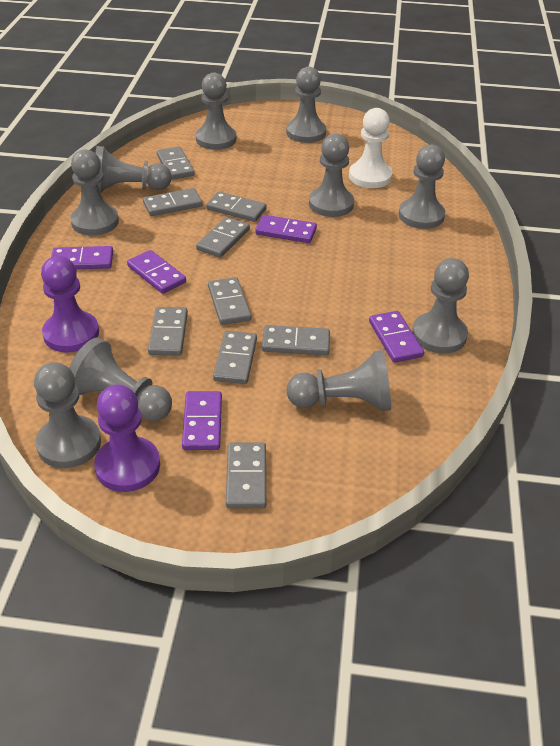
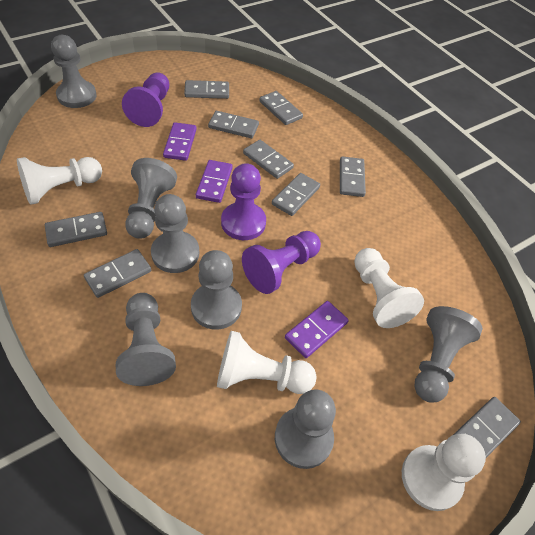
grey pawn: 10 -> 7
purple domino: 5 -> 3
purple pawn: 2 -> 3
white pawn: 1 -> 4

